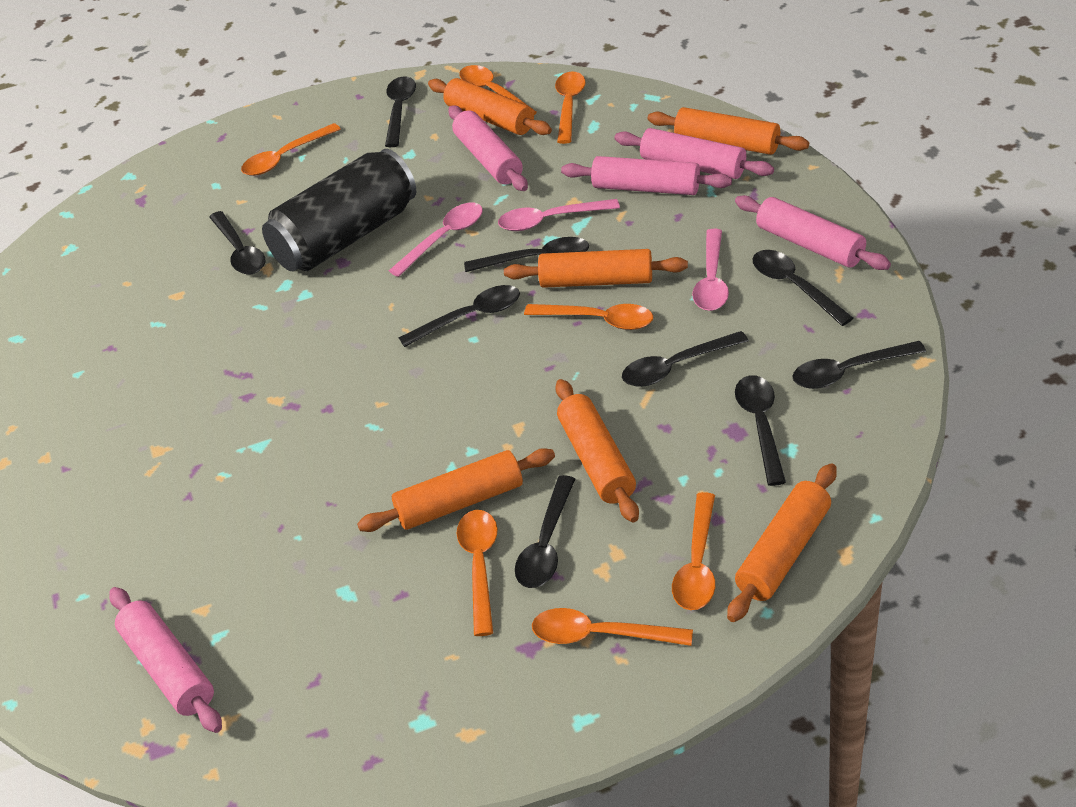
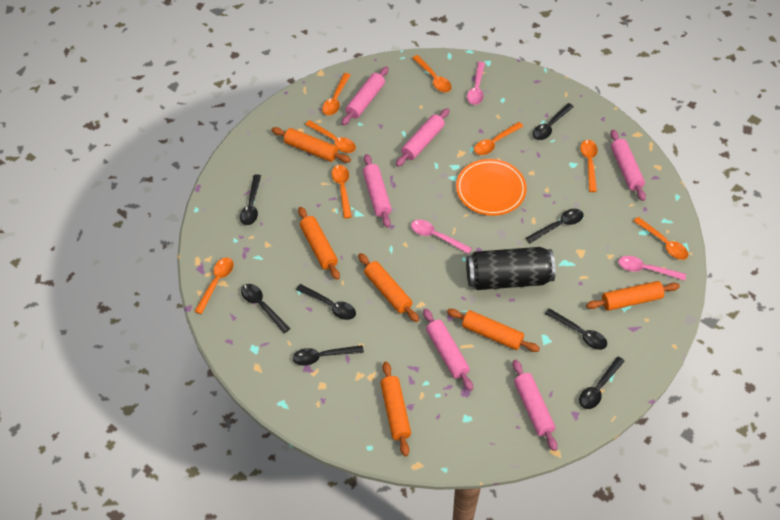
black spoon: 9 -> 8
orange plate: 0 -> 1
orange spoon: 7 -> 8
pink rolling pin: 5 -> 6

